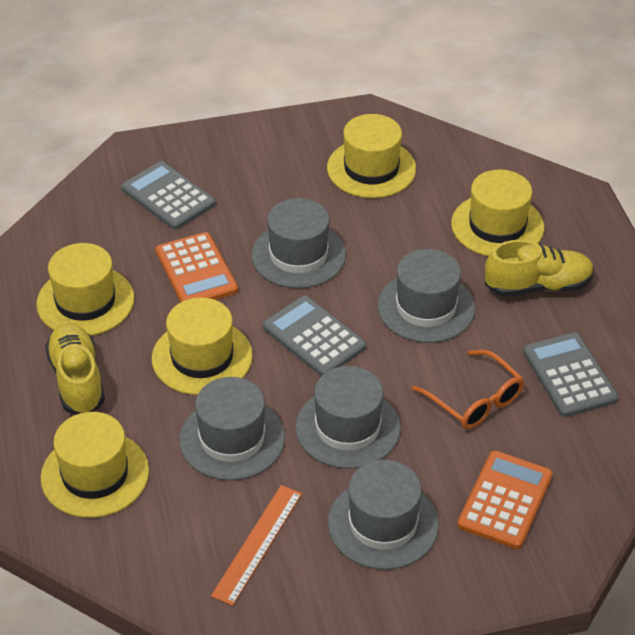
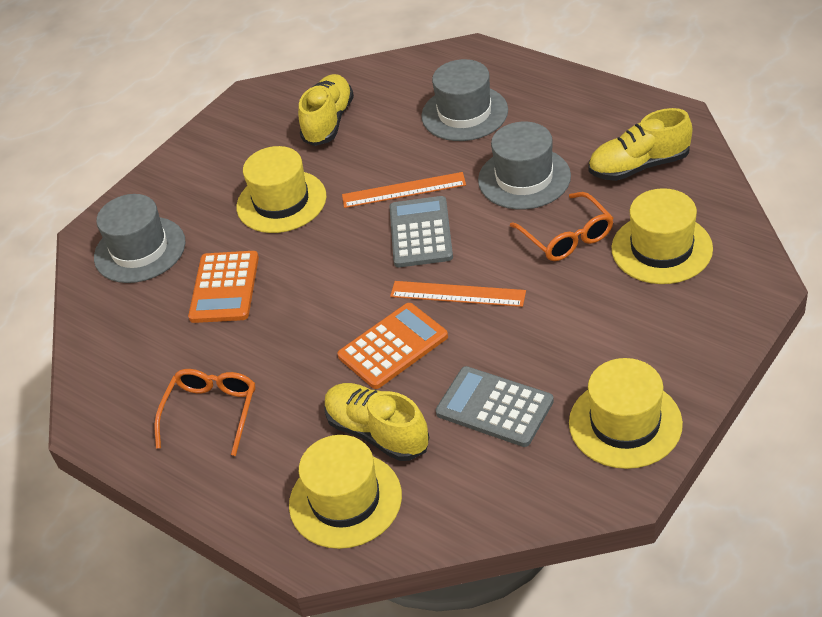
grey calculator: 3 -> 2
grey hat: 5 -> 3
orange glasses: 1 -> 2
orange ruler: 1 -> 2
yellow hat: 5 -> 4
yellow shoe: 2 -> 3

